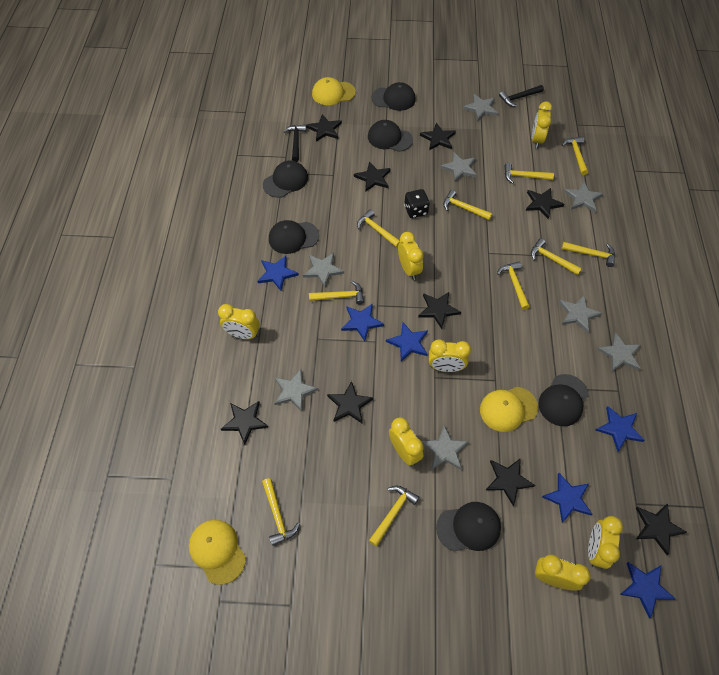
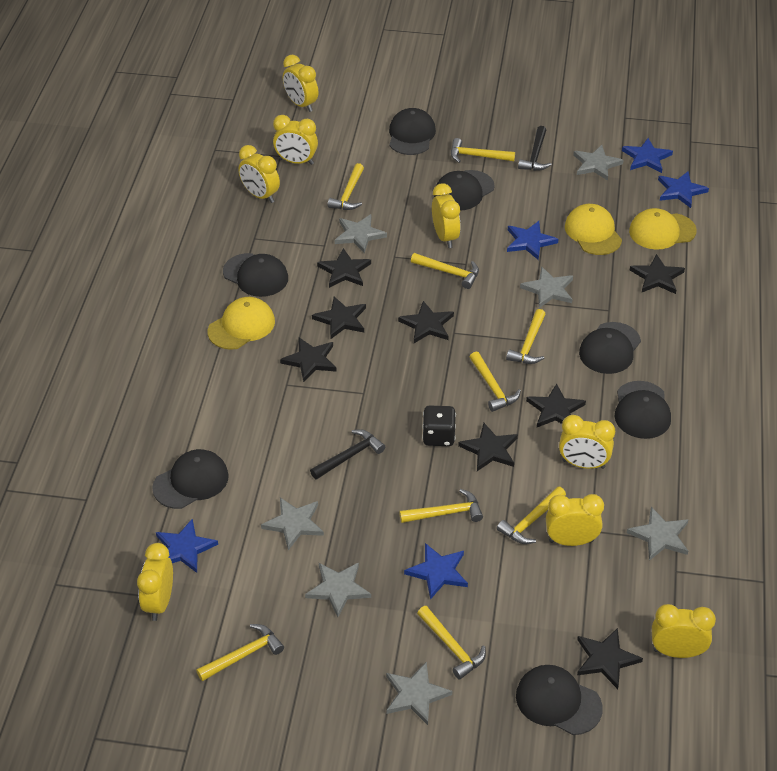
black cap: 6 -> 7
black star: 9 -> 8
blue star: 6 -> 5
grey star: 8 -> 7
yellow clock: 7 -> 8
yellow hammer: 10 -> 9

